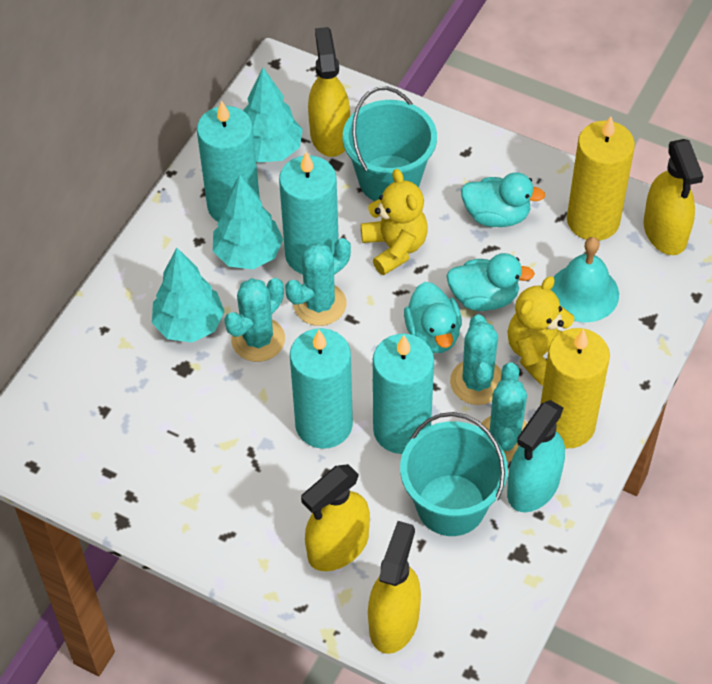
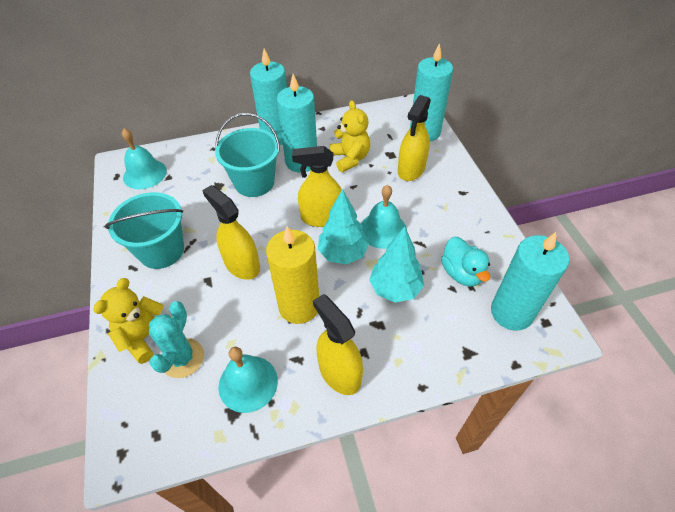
turquoise bell: 1 -> 3
turquoise cactus: 4 -> 1
turquoise duck: 3 -> 1
turquoise spray bottle: 1 -> 0
turquoise tree: 3 -> 2
yellow candle: 2 -> 1

